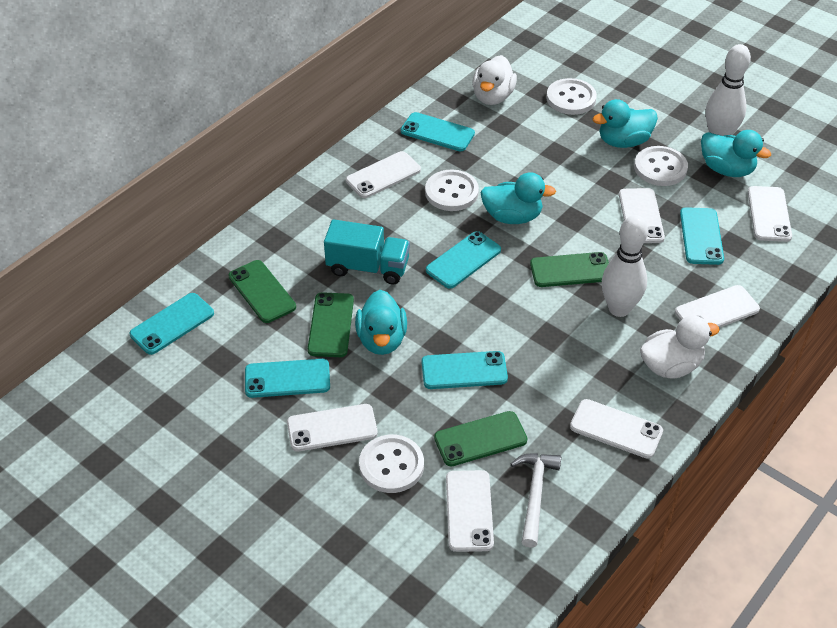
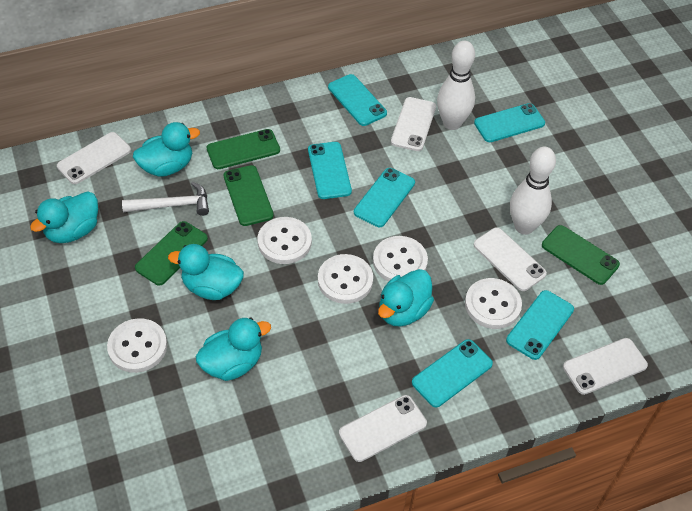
turquoise duck: 4 -> 5
turquoise truck: 1 -> 0
white button: 4 -> 5
white duck: 2 -> 0
white phone: 7 -> 5

